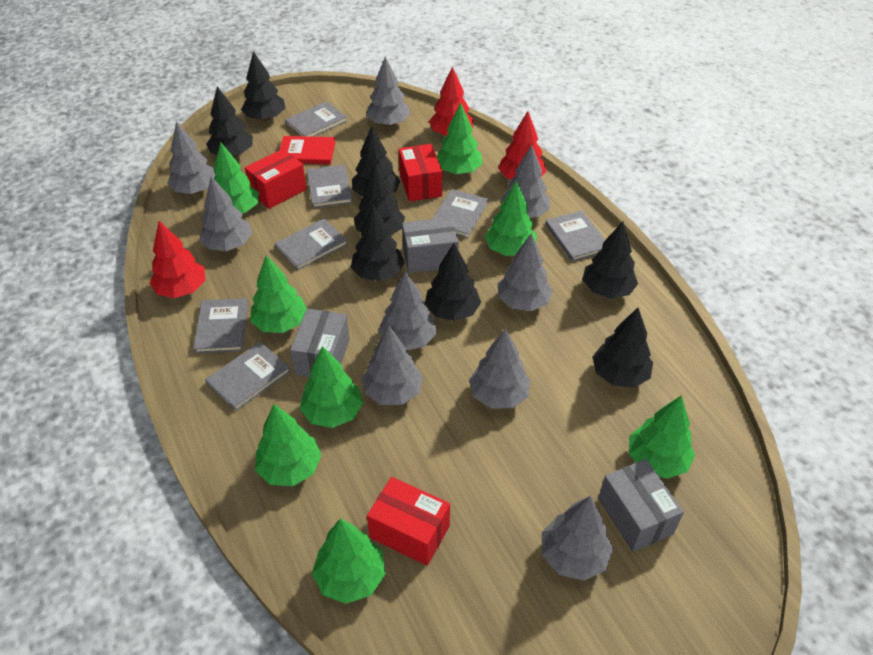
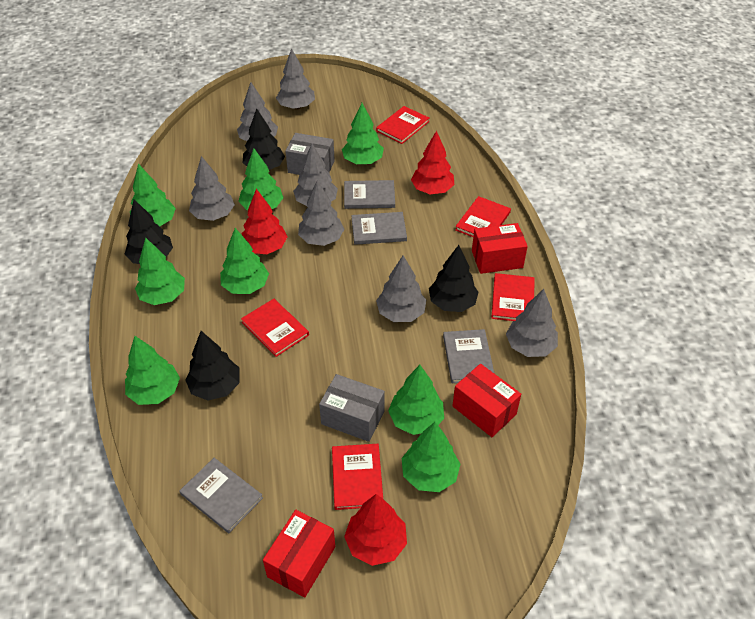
black tree: 8 -> 4
grey book: 7 -> 4
grey box: 3 -> 2
grey tree: 9 -> 7
red book: 1 -> 5

